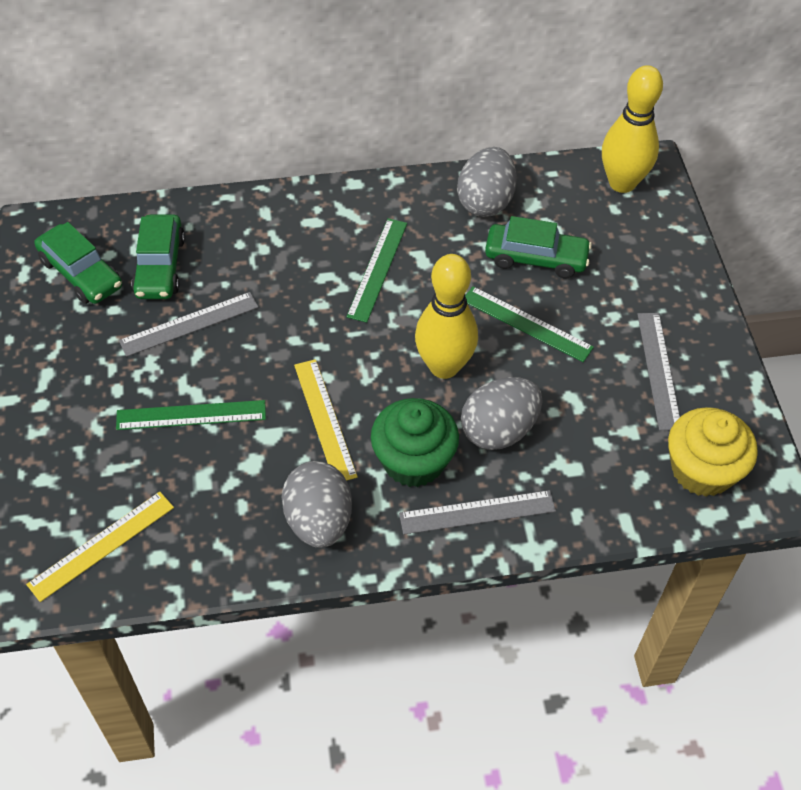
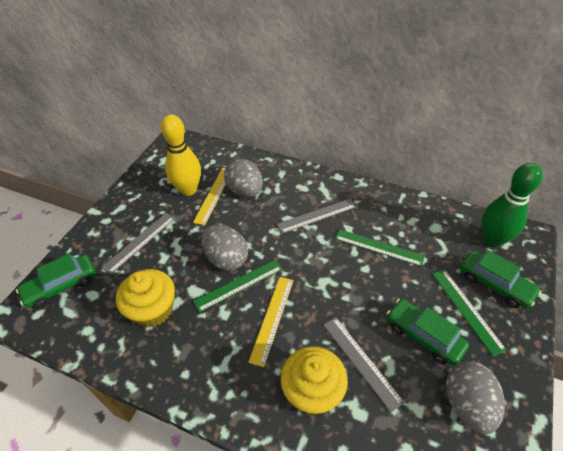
green bowling pin: 0 -> 1
green cupcake: 1 -> 0
yellow bowling pin: 2 -> 1
yellow cupcake: 1 -> 2

